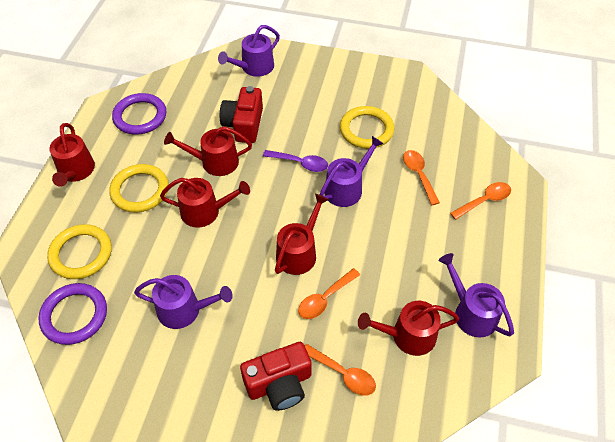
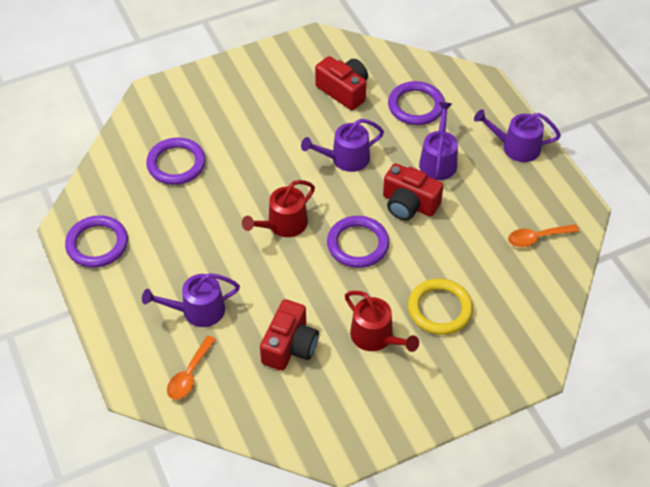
orange spoon: 4 -> 2
purple ring: 2 -> 4
purple spoon: 1 -> 0
red camera: 2 -> 3
red watering can: 5 -> 2
yellow ring: 3 -> 1

